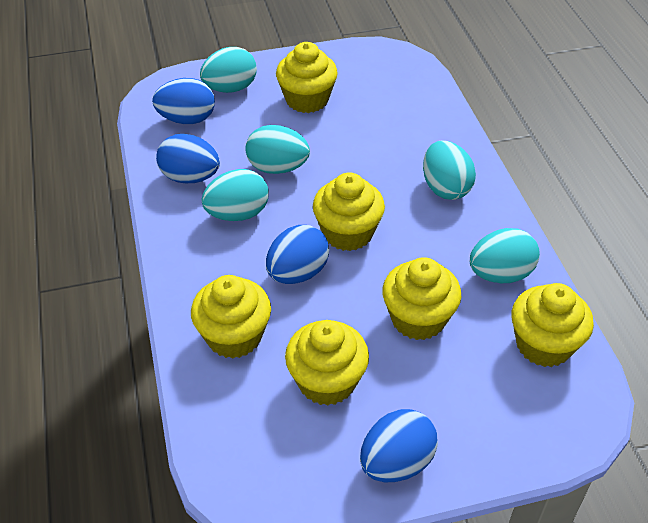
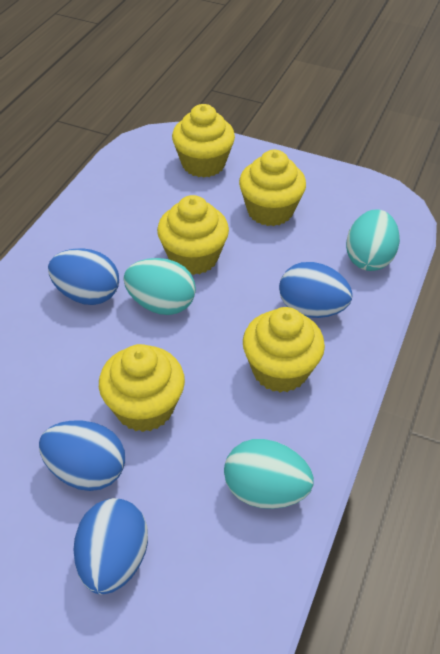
turquoise egg: 5 -> 3
yellow cupcake: 6 -> 5

